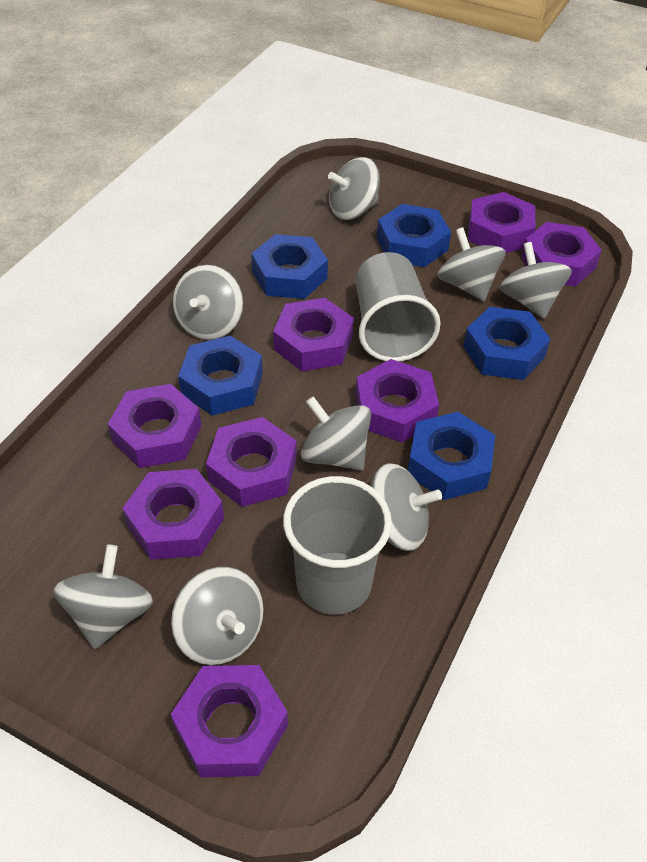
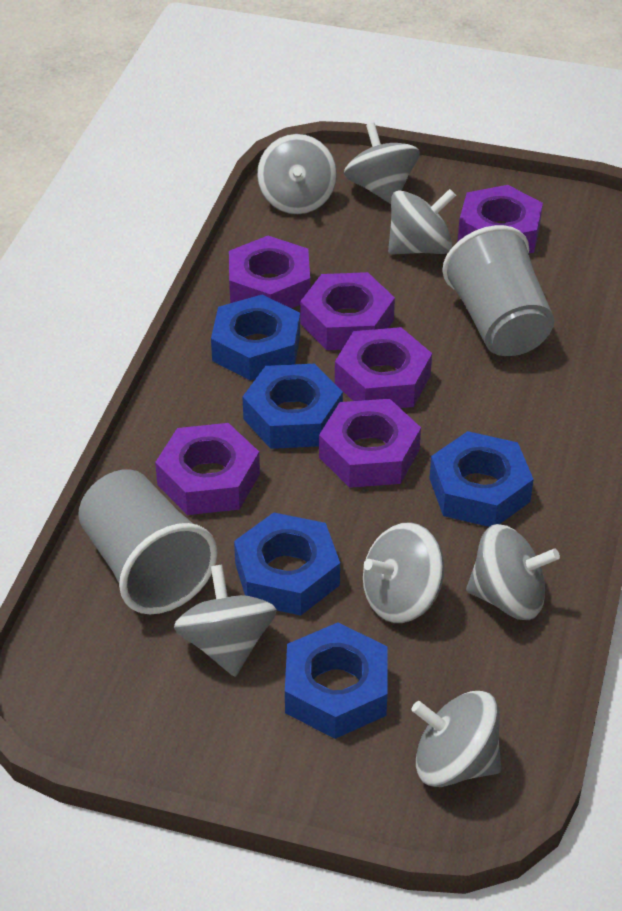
grey spinning top: 8 -> 7
purple nut: 8 -> 6

